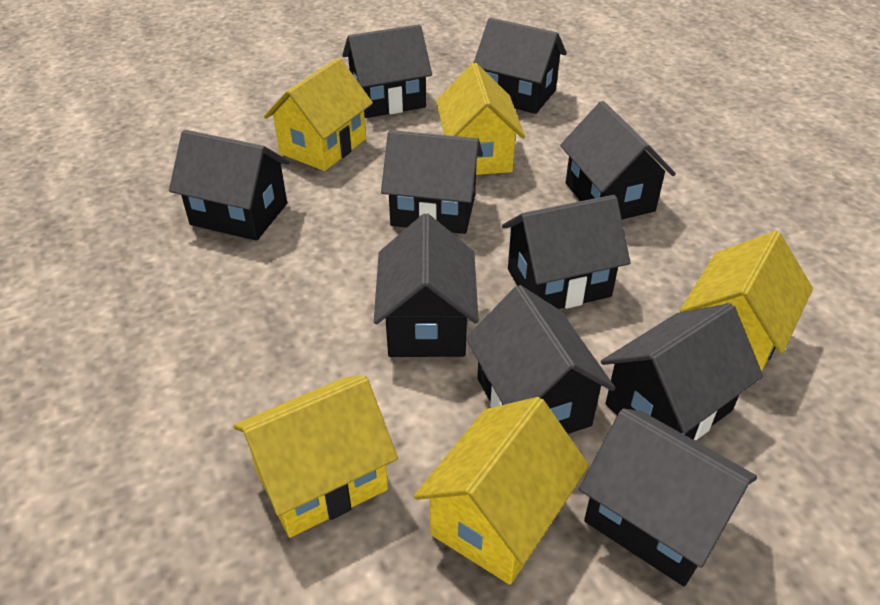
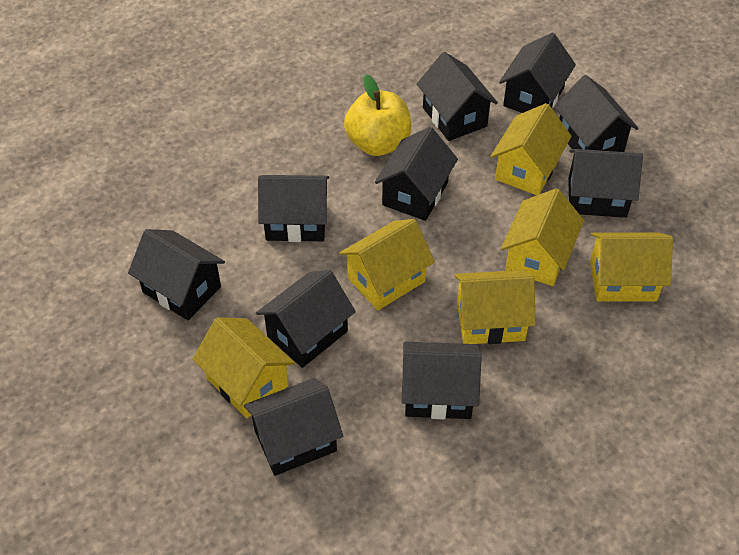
yellow apple: 0 -> 1
yellow house: 5 -> 6

